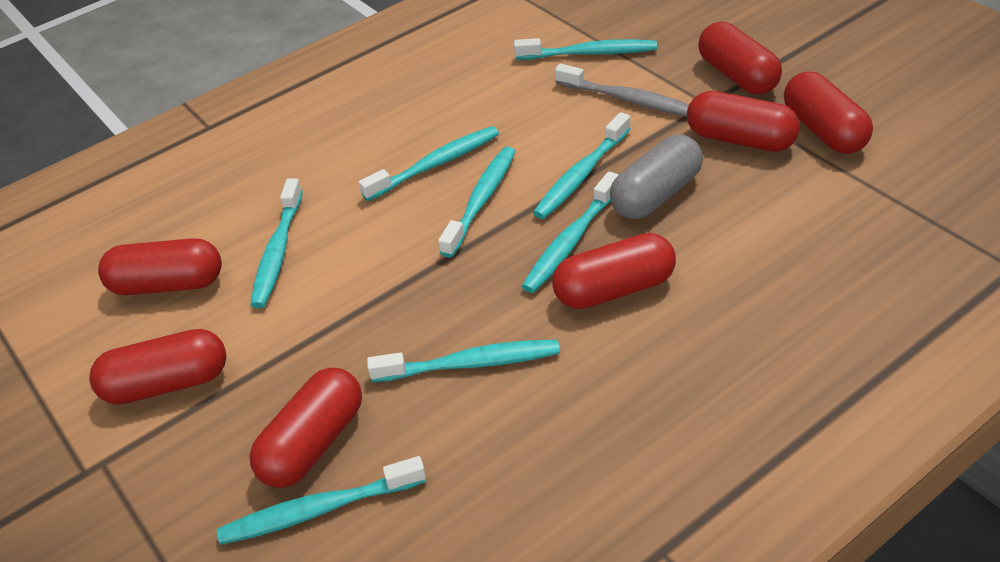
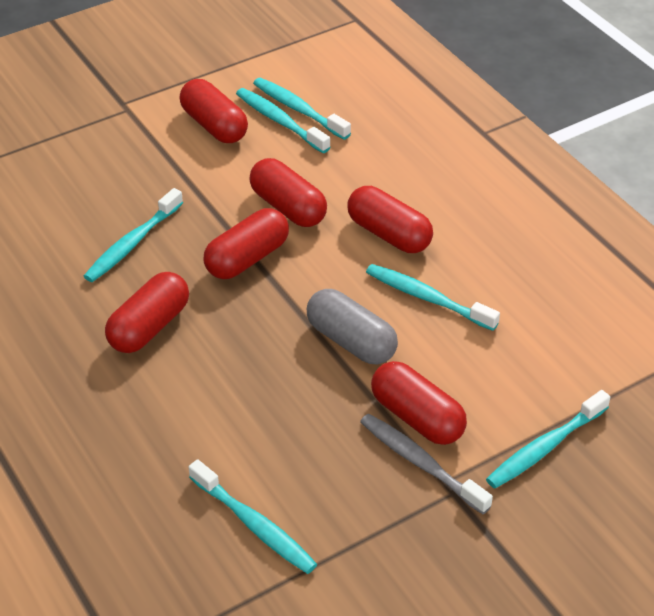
red capsule: 7 -> 6
turquoise toothbrush: 8 -> 6

